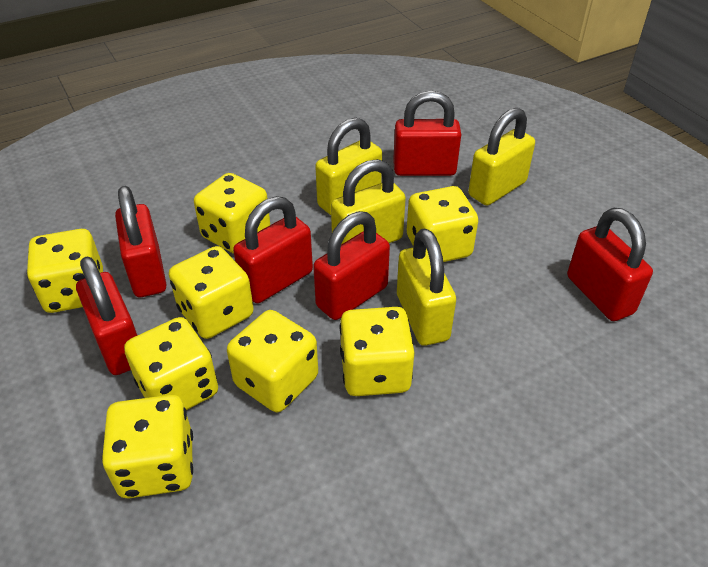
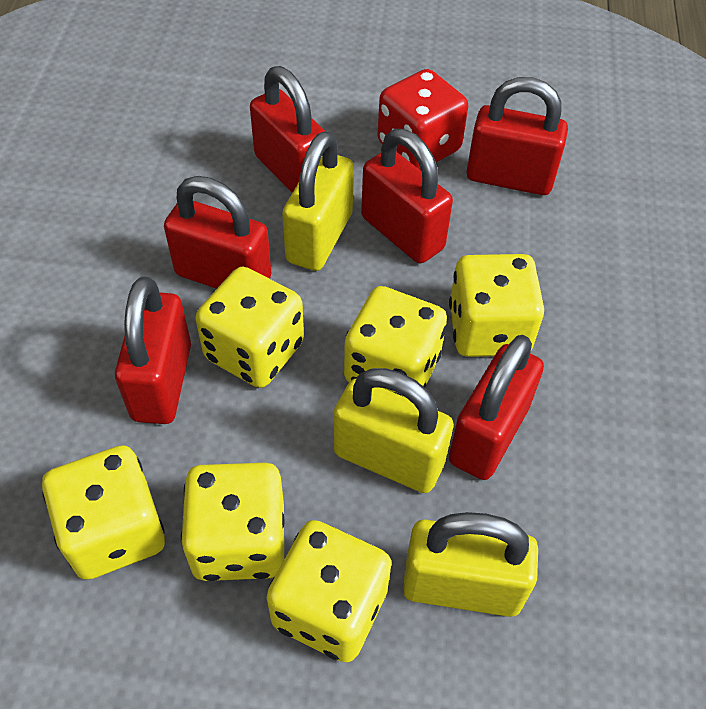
red dice: 0 -> 1
yellow dice: 8 -> 6
yellow padlock: 4 -> 3

